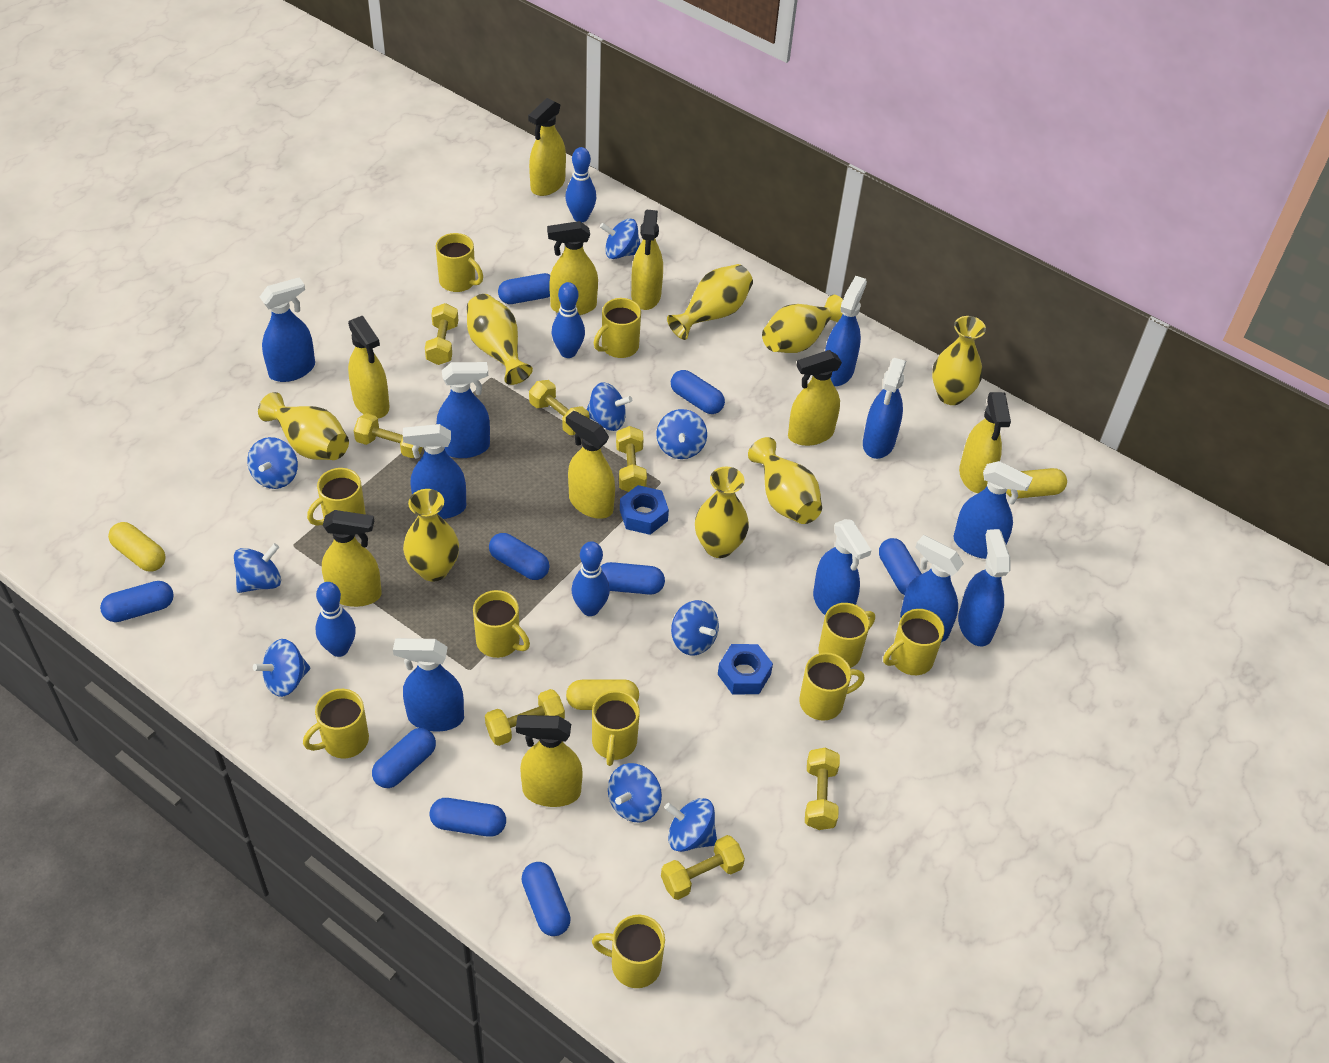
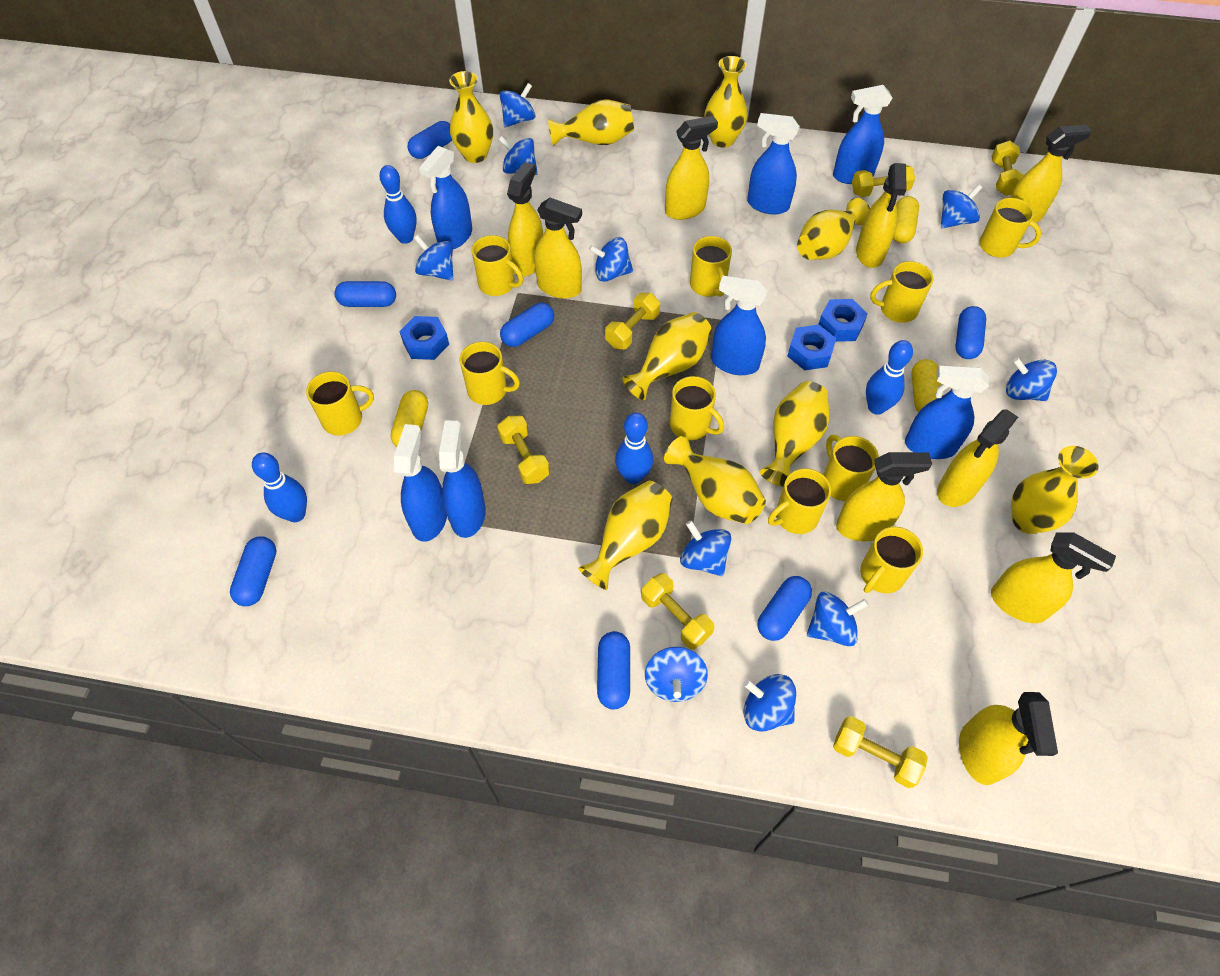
blue capsule: 9 -> 7
blue nut: 2 -> 3
blue spinning top: 9 -> 10
blue spray bottle: 10 -> 7
yellow dumbbell: 7 -> 6
yellow vase: 8 -> 9

